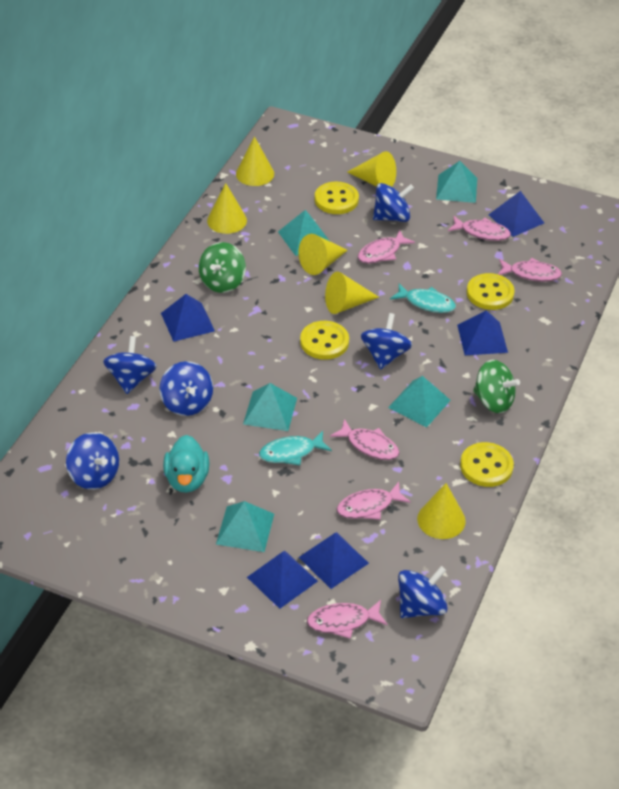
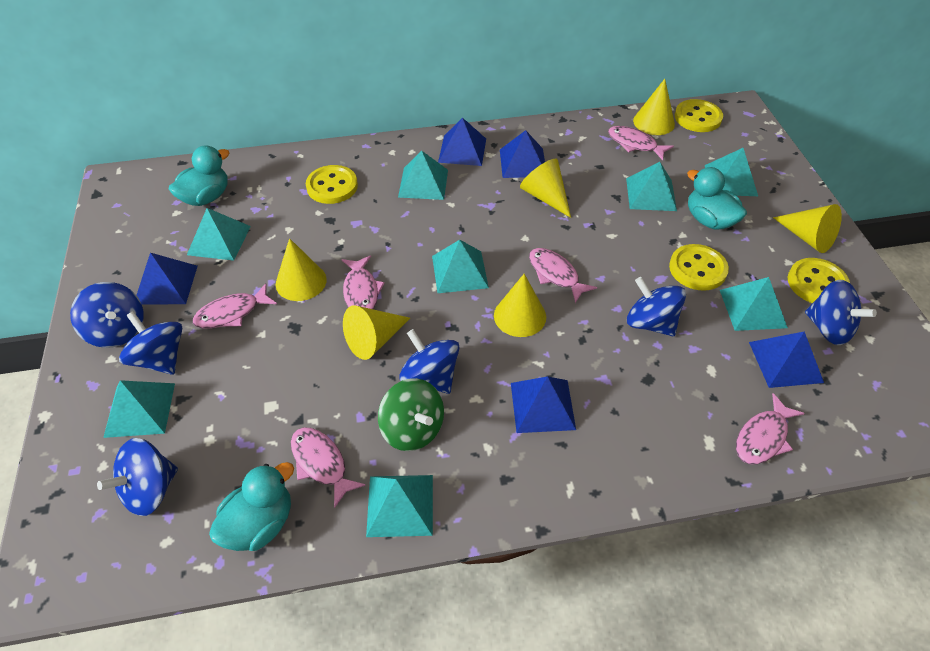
green spinning top: 2 -> 1
turquoise duck: 1 -> 3
turquoise fish: 2 -> 0
turquoise pyramid: 5 -> 8

